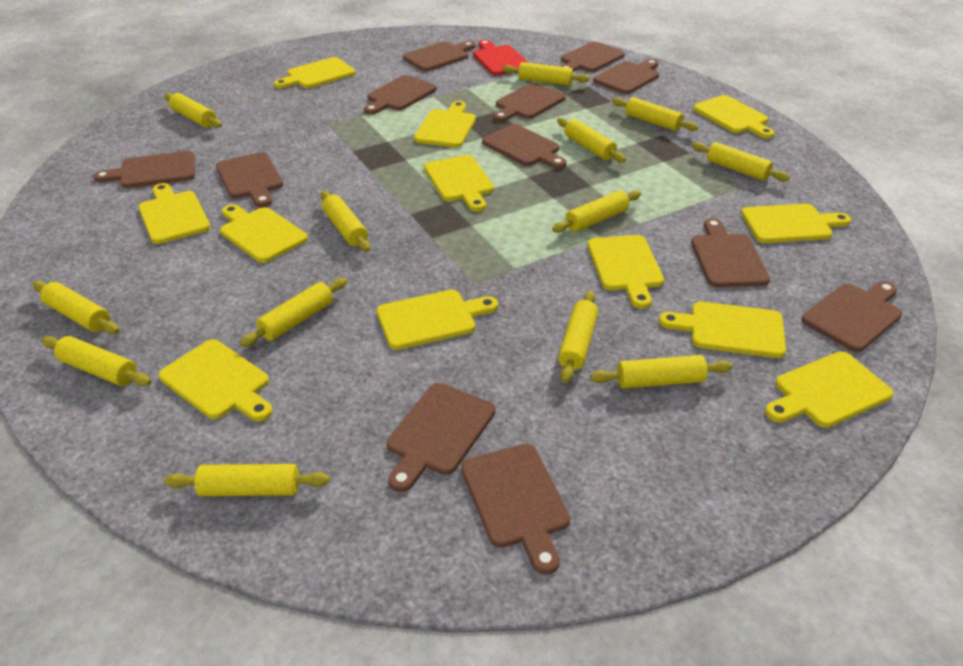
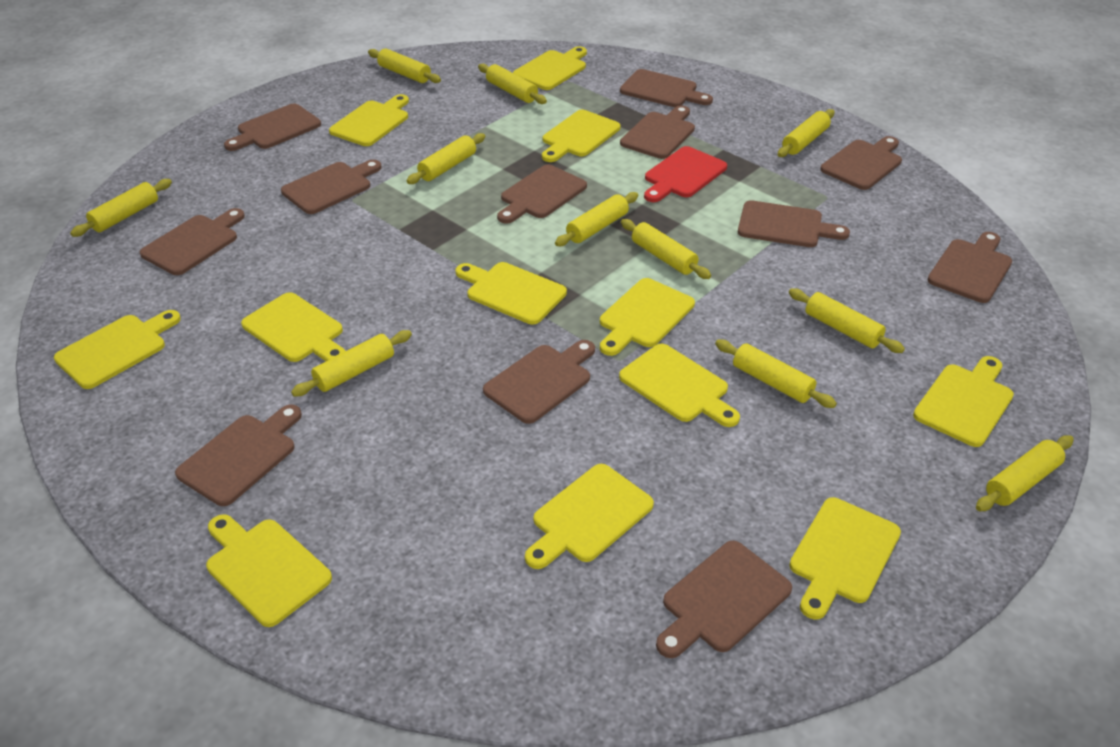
yellow rolling pin: 13 -> 11

